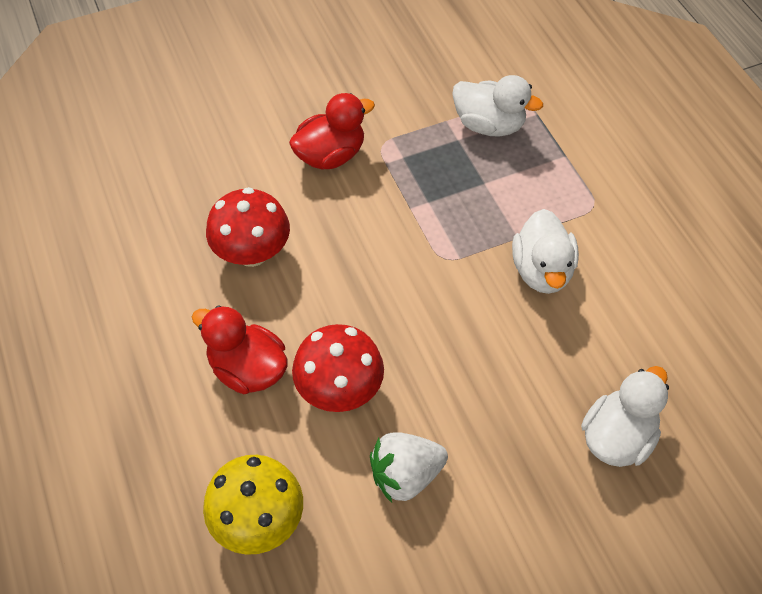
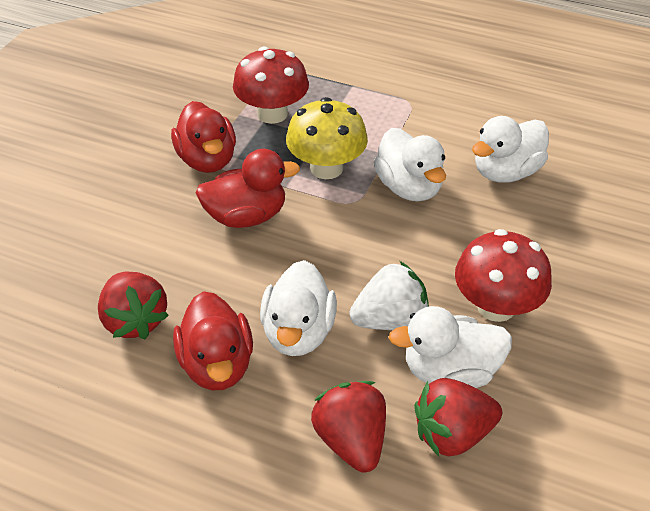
red duck: 2 -> 3
red strawberry: 0 -> 3
white duck: 3 -> 4

